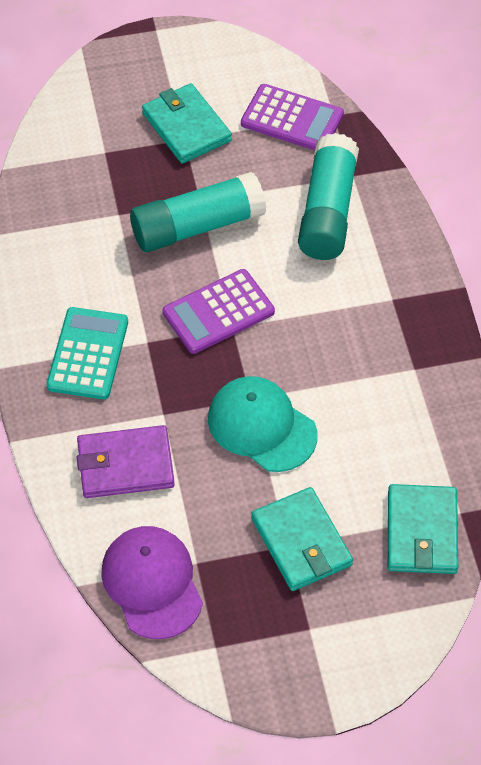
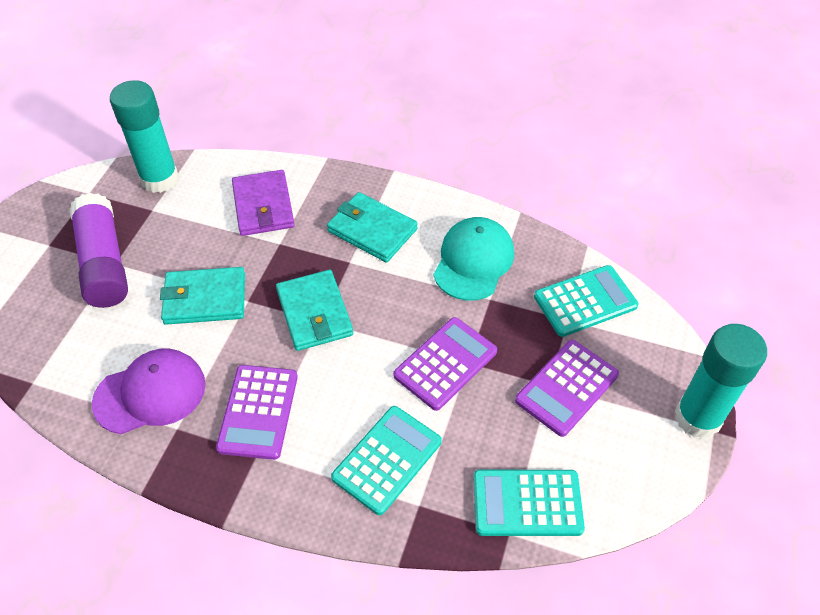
purple calculator: 2 -> 3
purple glue stick: 0 -> 1
turquoise calculator: 1 -> 3

